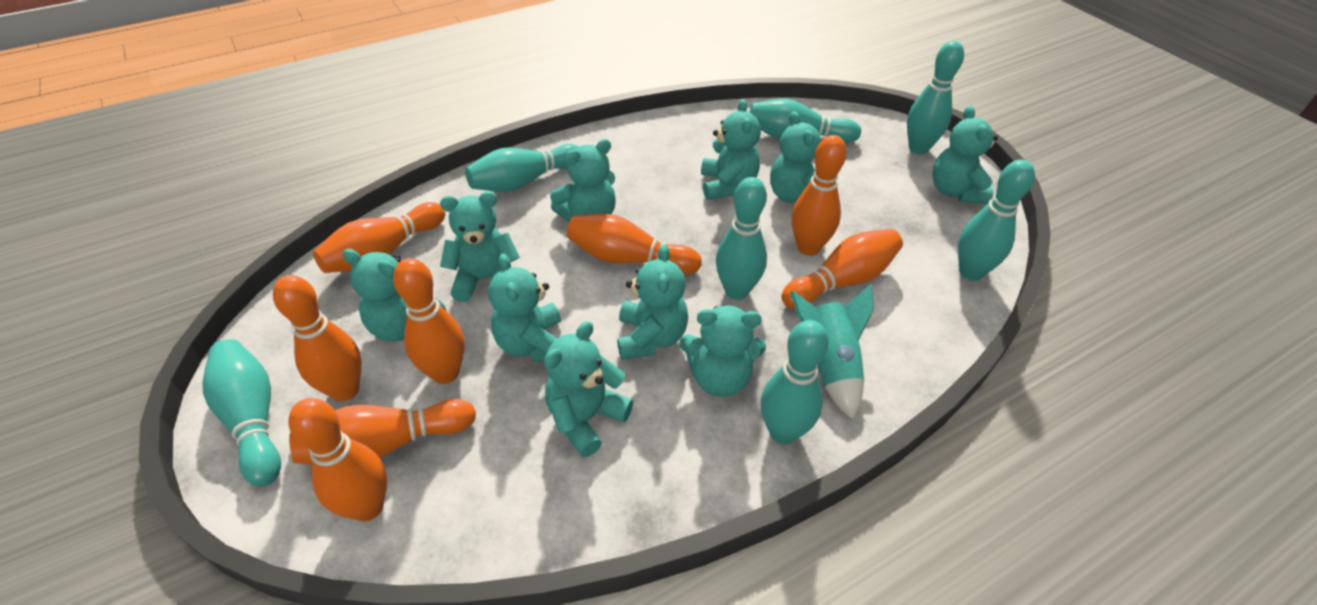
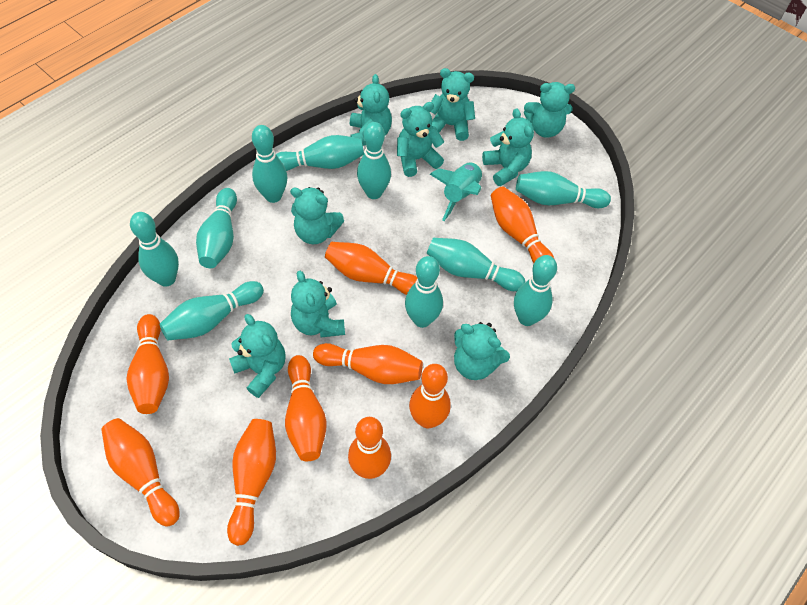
orange bowling pin: 8 -> 9
turquoise bowling pin: 7 -> 10
turquoise teddy bear: 10 -> 9

